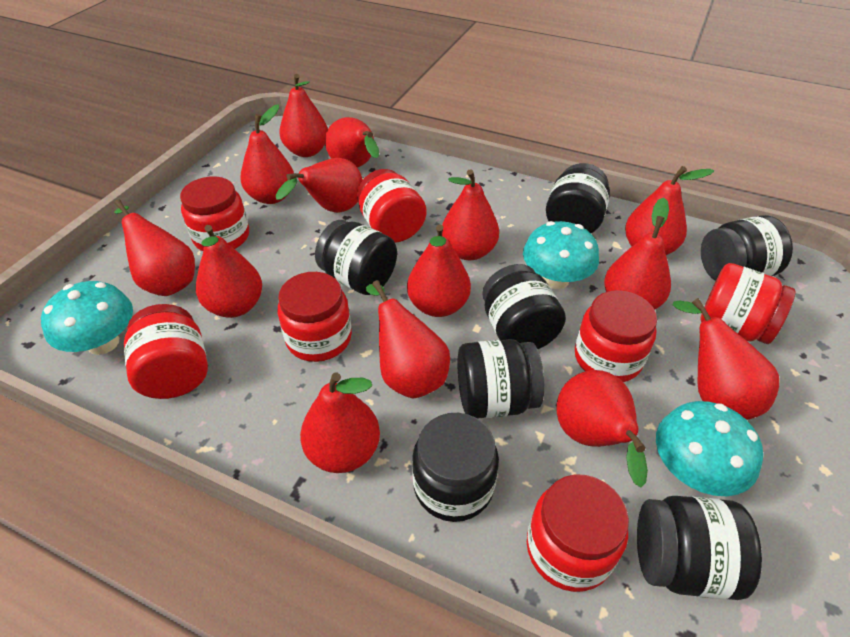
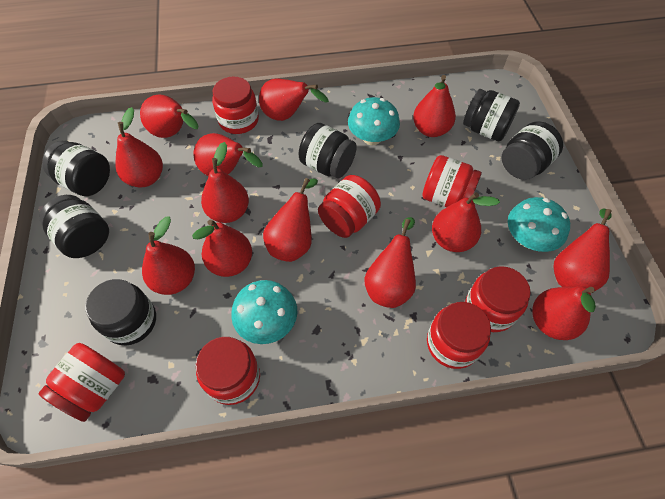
black jar: 7 -> 6
red pear: 14 -> 13

